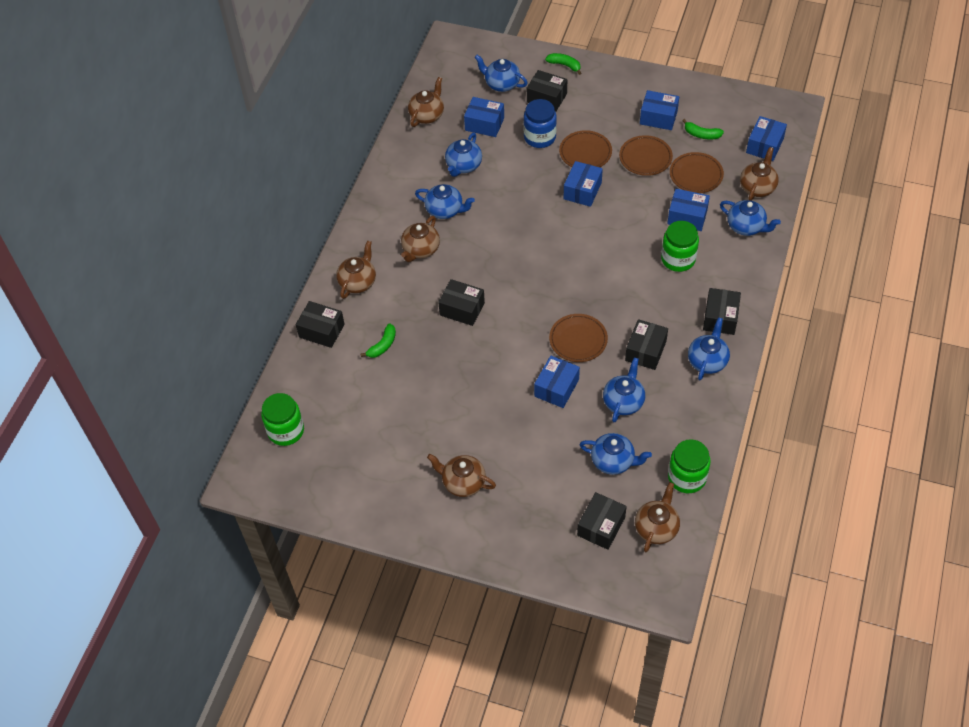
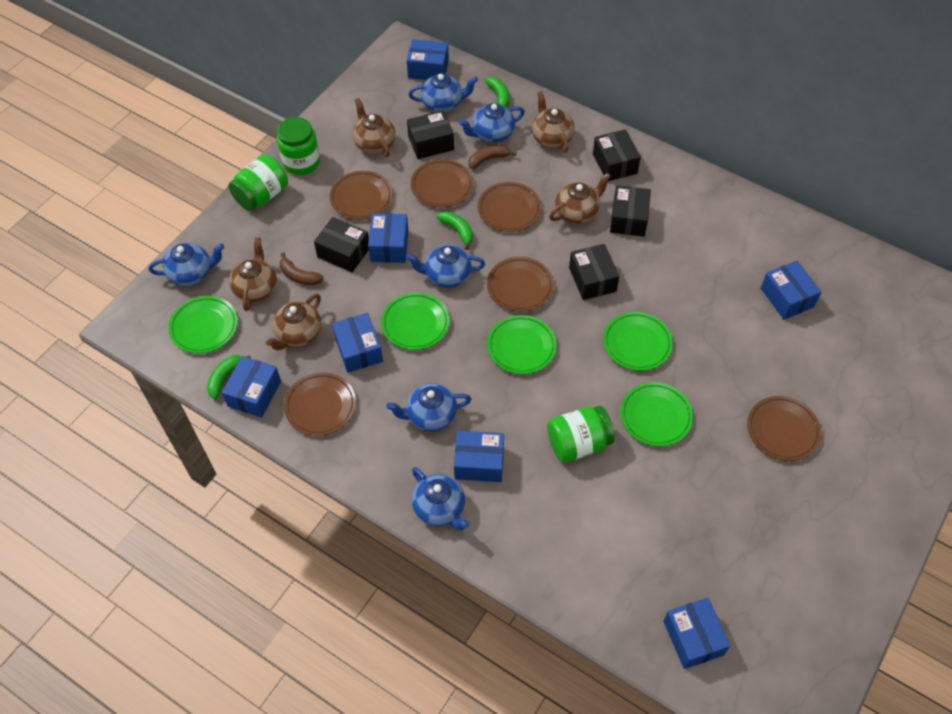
black box: 6 -> 5
blue box: 6 -> 7
blue jar: 1 -> 0
blue teapot: 7 -> 6
brown banana: 0 -> 2
brown plate: 4 -> 6
brown teapot: 6 -> 5
green plate: 0 -> 5

